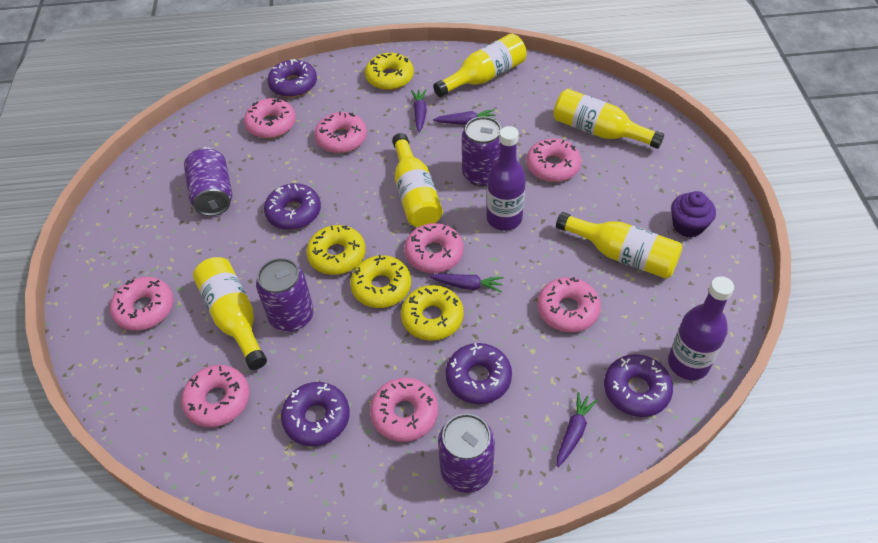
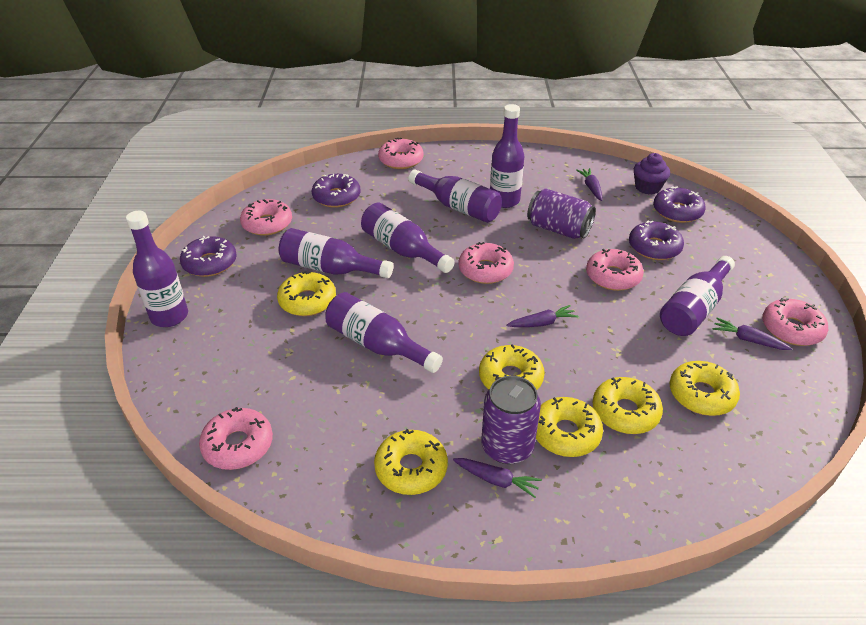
pink donut: 8 -> 6
purple bottle: 2 -> 7
purple can: 4 -> 2
purple donut: 5 -> 4
yellow bottle: 5 -> 0
yellow donut: 4 -> 6

